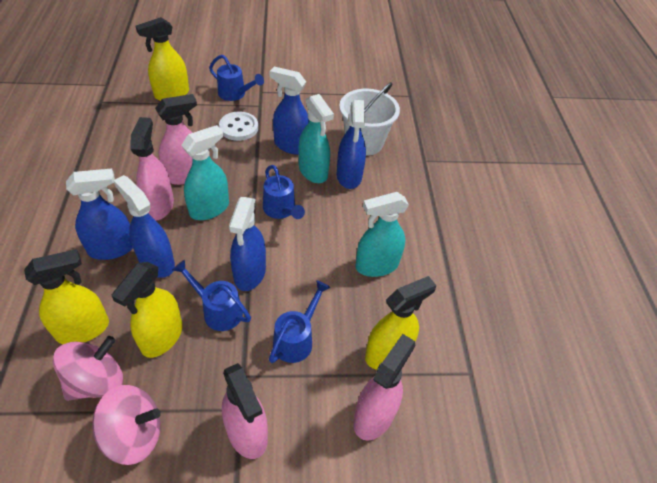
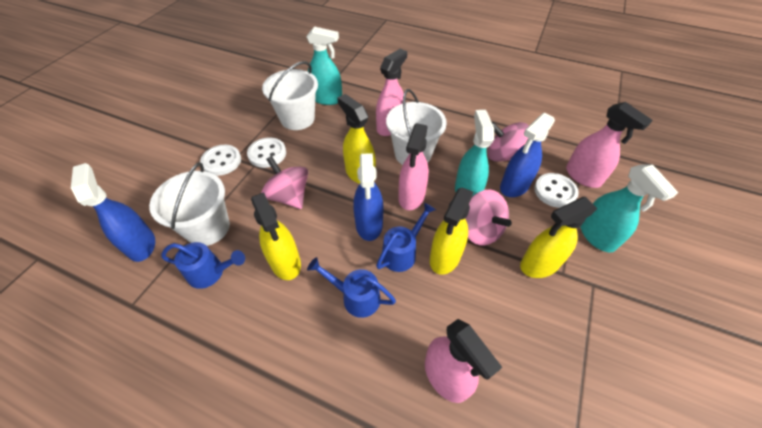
blue spray bottle: 5 -> 3
blue watering can: 4 -> 3
pink spinning top: 2 -> 3
white bucket: 1 -> 3
white button: 1 -> 3

